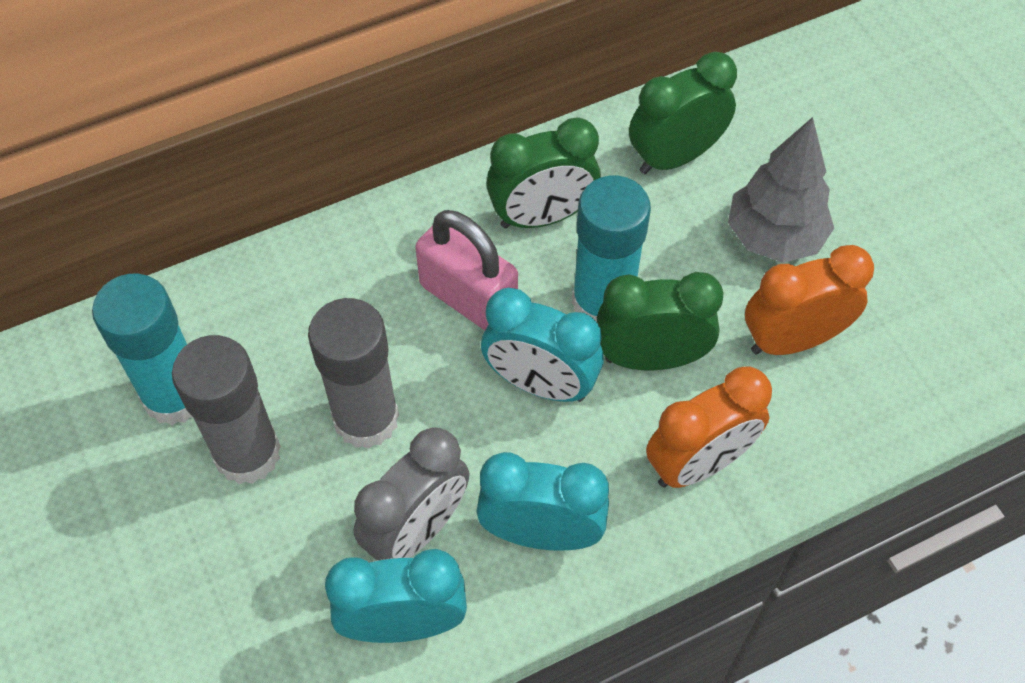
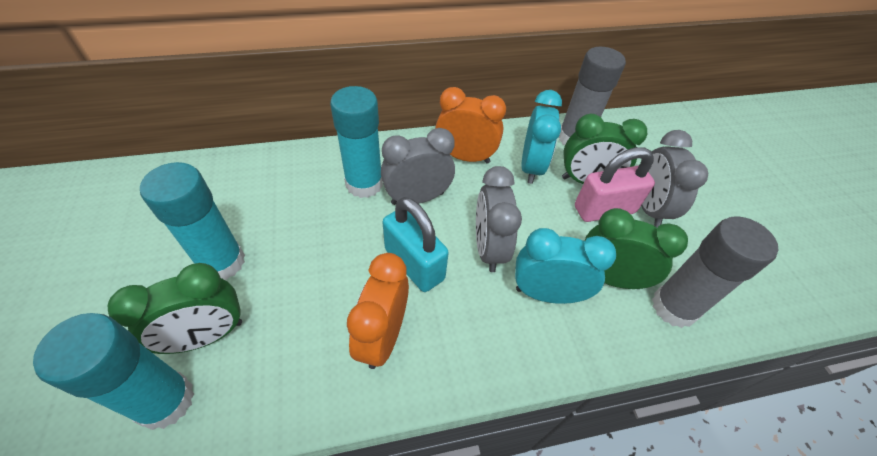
grey clock: 1 -> 3
grey tree: 1 -> 0
turquoise clock: 3 -> 2
turquoise glue stick: 2 -> 3
turquoise padlock: 0 -> 1

